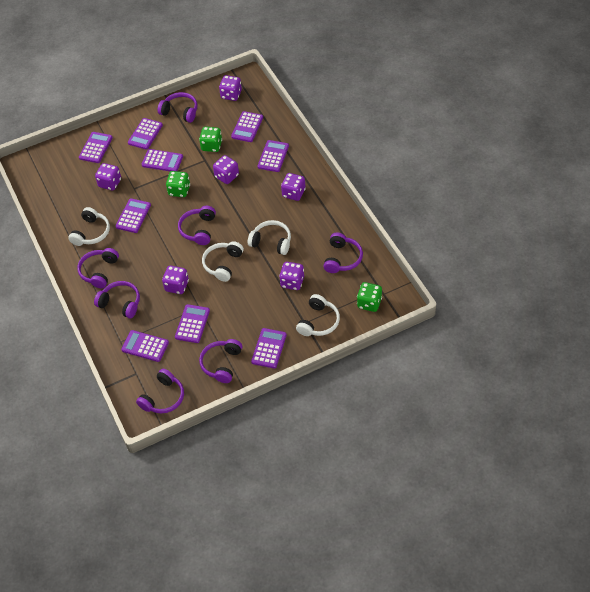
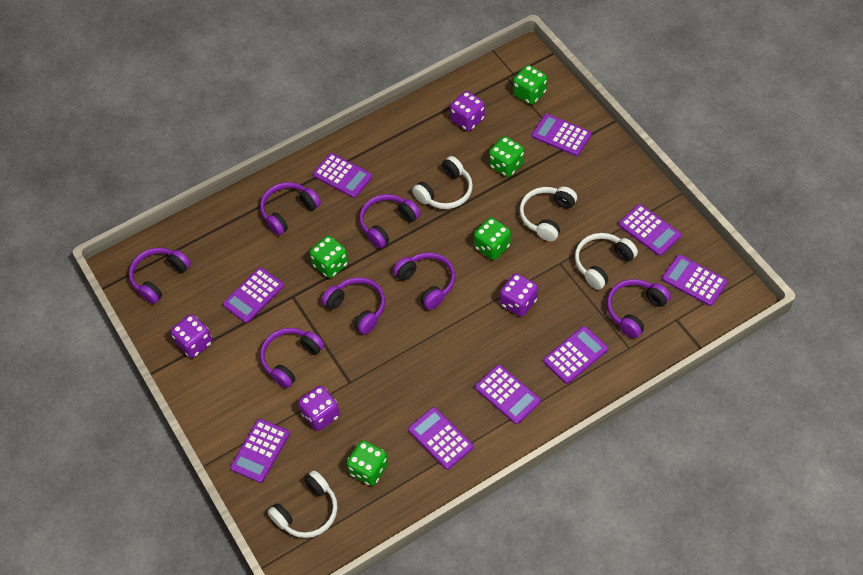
green dice: 3 -> 5
purple dice: 6 -> 4

